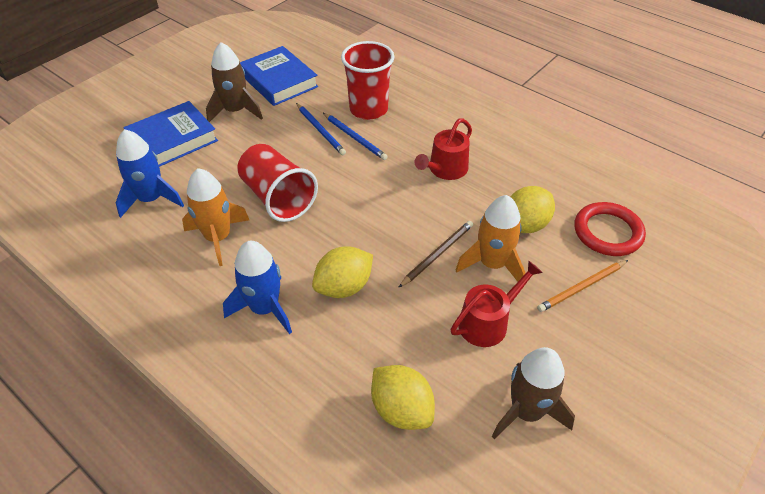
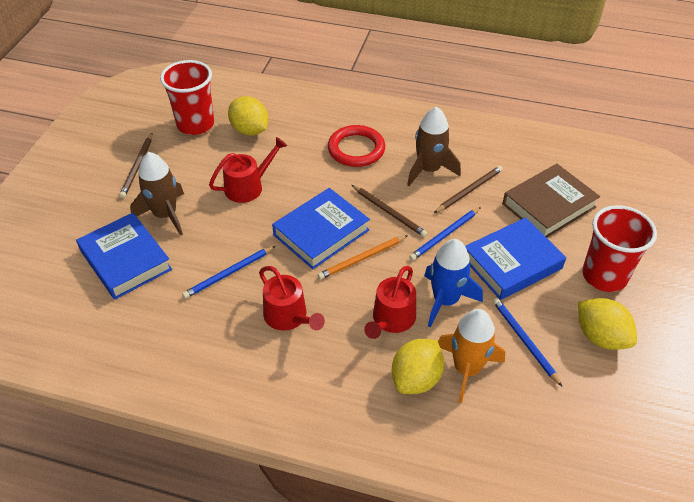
blue book: 2 -> 3
blue pencil: 2 -> 3
blue rocket: 2 -> 1
brown book: 0 -> 1
brown pencil: 1 -> 3
orange rocket: 2 -> 1
red watering can: 2 -> 3

